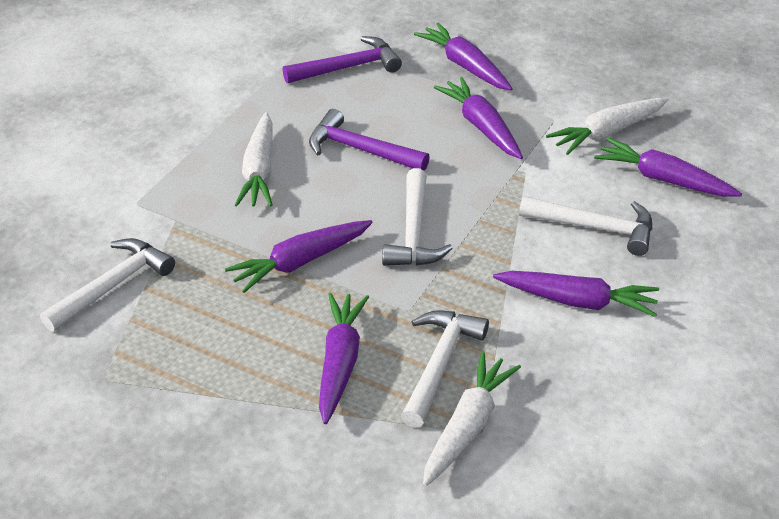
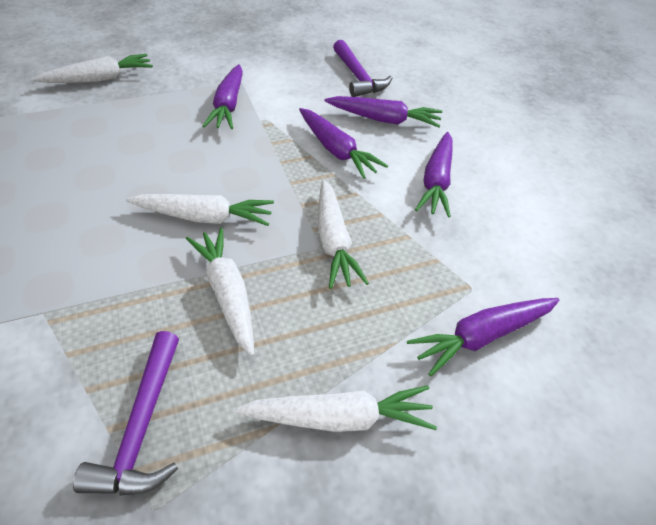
purple carrot: 6 -> 5
white carrot: 3 -> 5
white hammer: 4 -> 0

